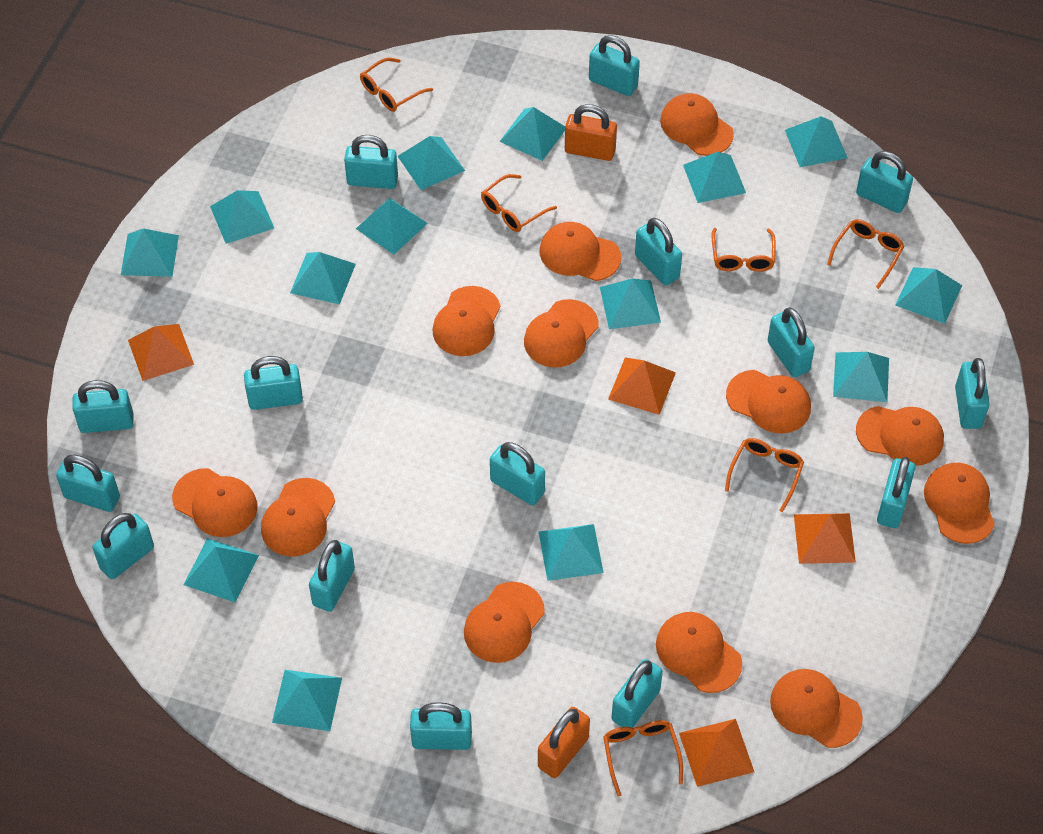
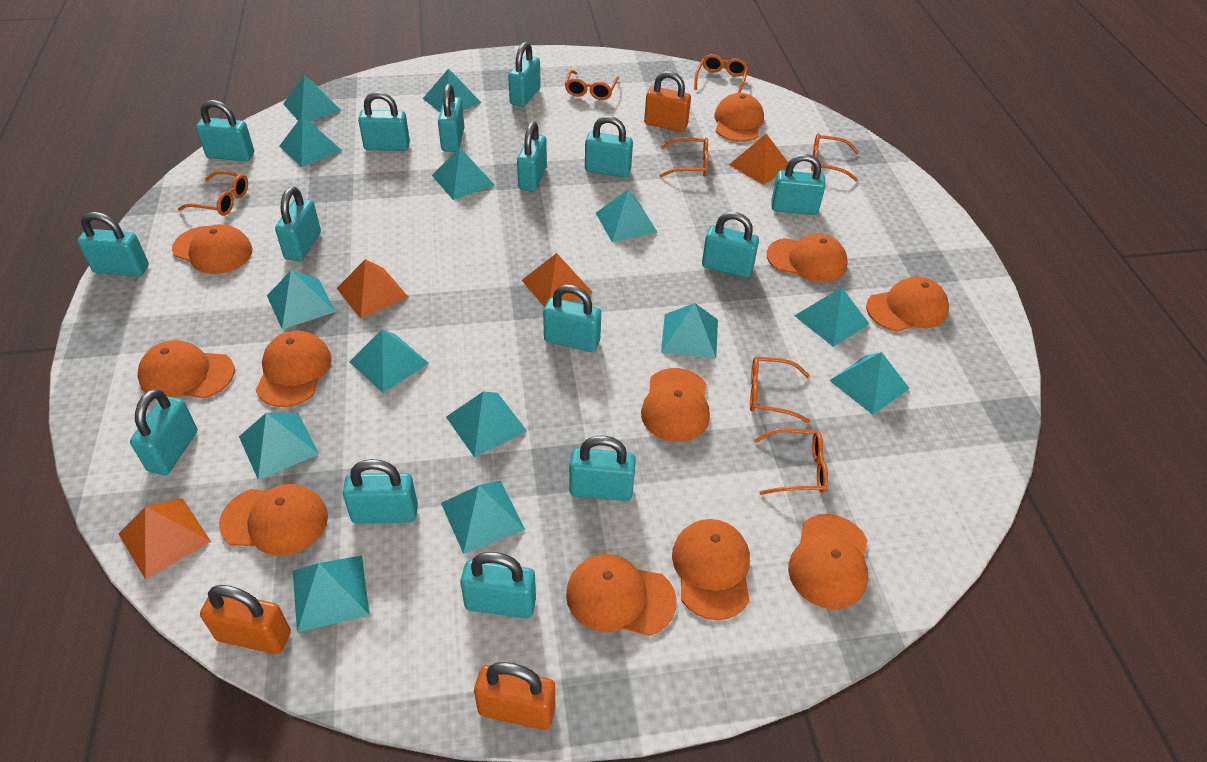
orange cap: 12 -> 11
orange glasses: 6 -> 7
orange padlock: 2 -> 3

